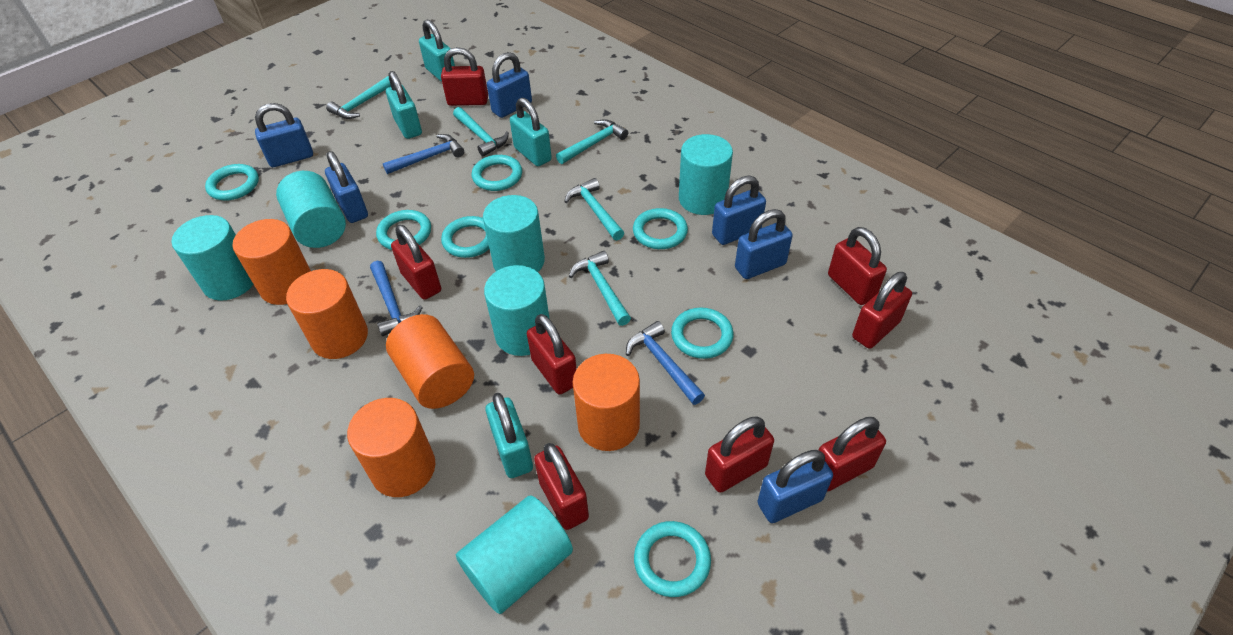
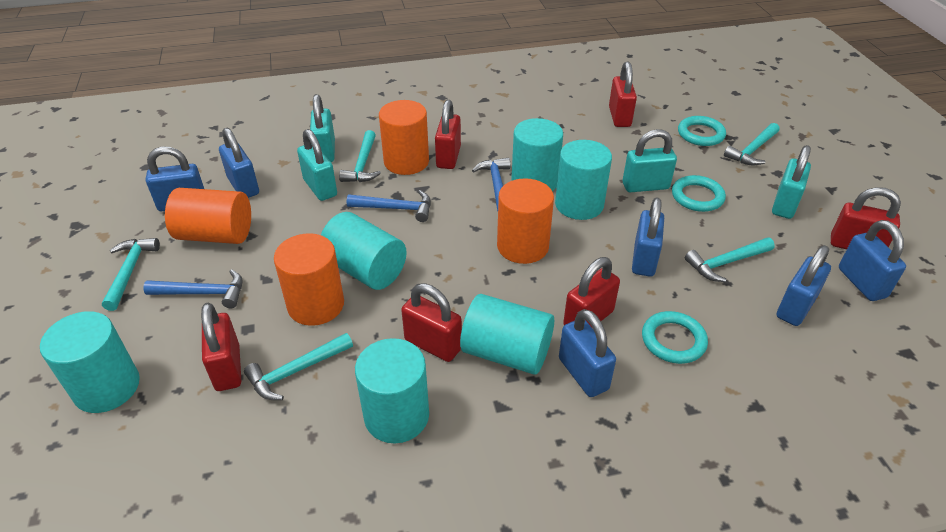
orange cylinder: 5 -> 4
red padlock: 8 -> 6
turquoise ring: 7 -> 3

